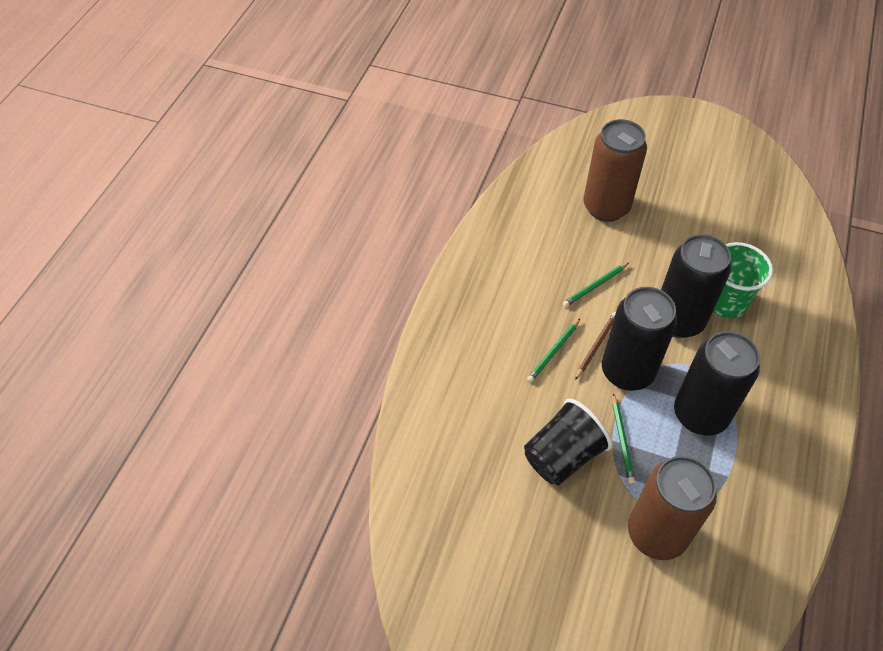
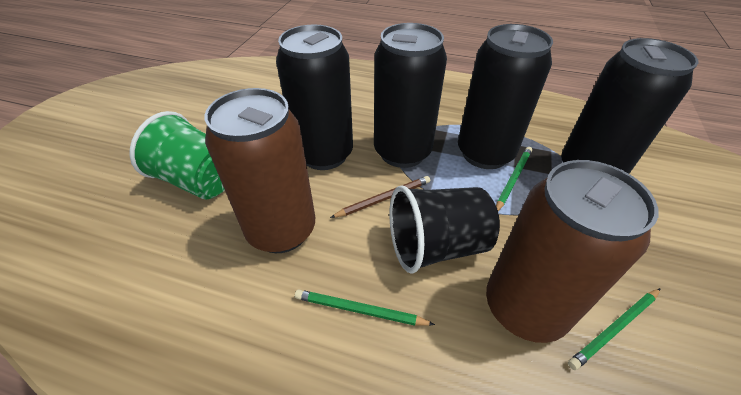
black can: 3 -> 4

